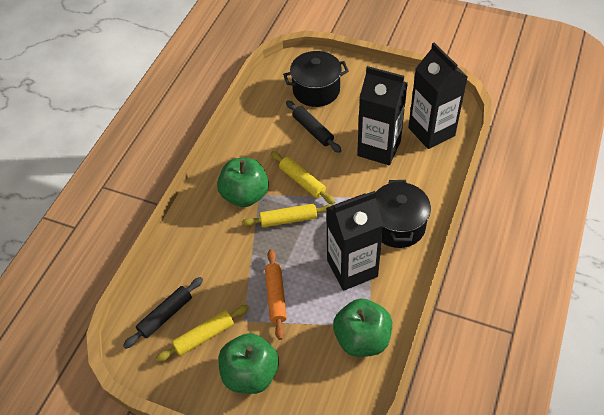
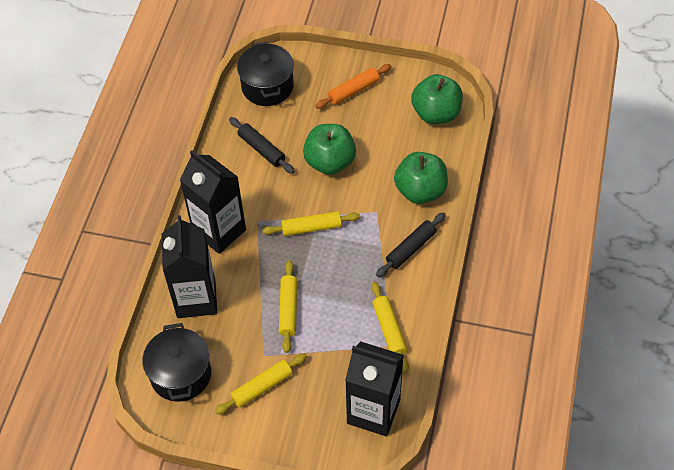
yellow rolling pin: 3 -> 4

